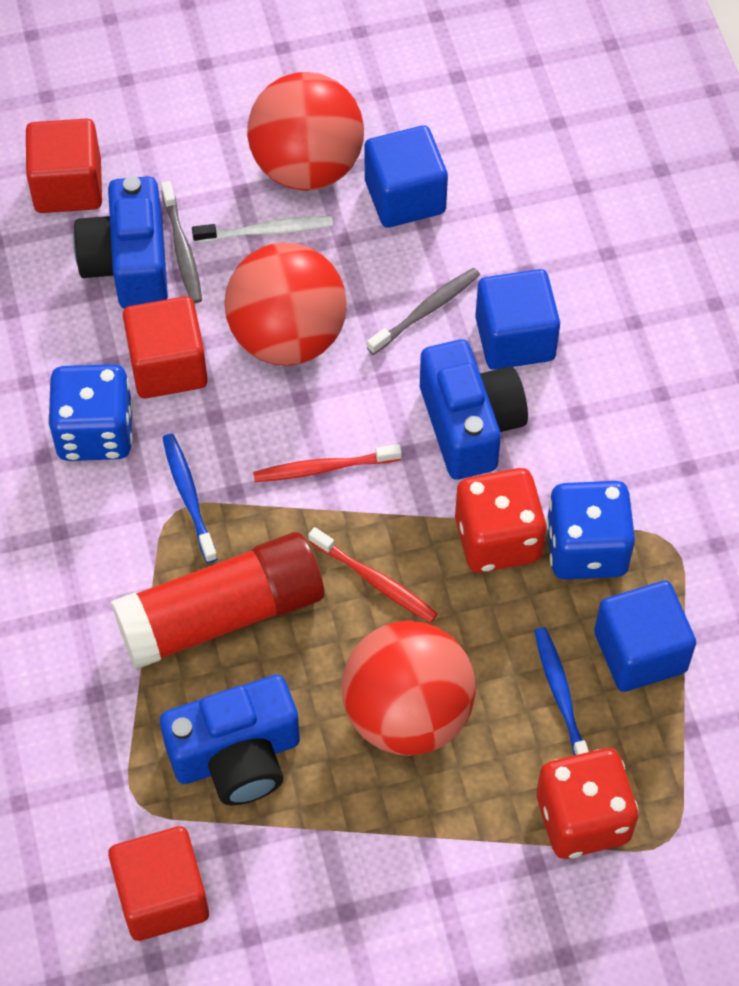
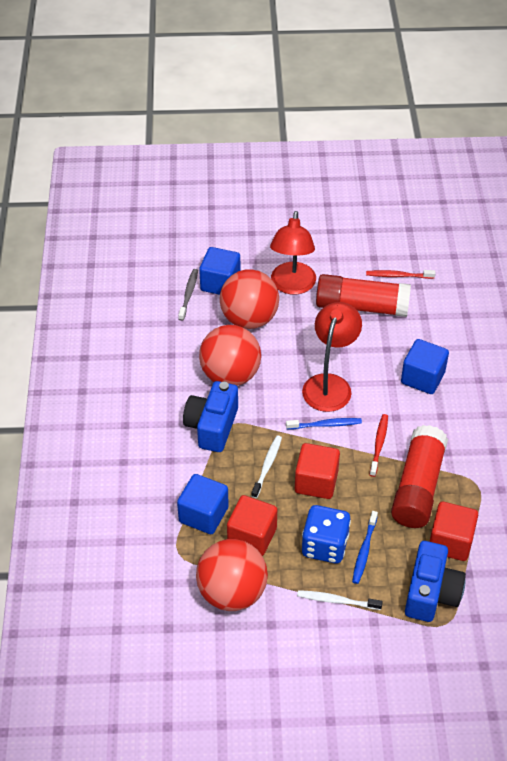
blue camera: 3 -> 2
blue dice: 2 -> 1
grey toothbrush: 2 -> 1
red dice: 2 -> 0
red glue stick: 1 -> 2
red lamp: 0 -> 2
white toothbrush: 1 -> 2

